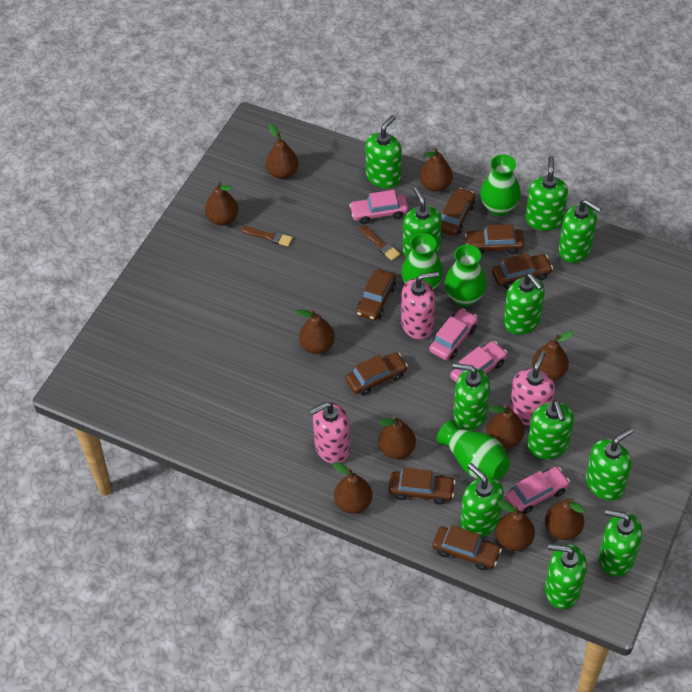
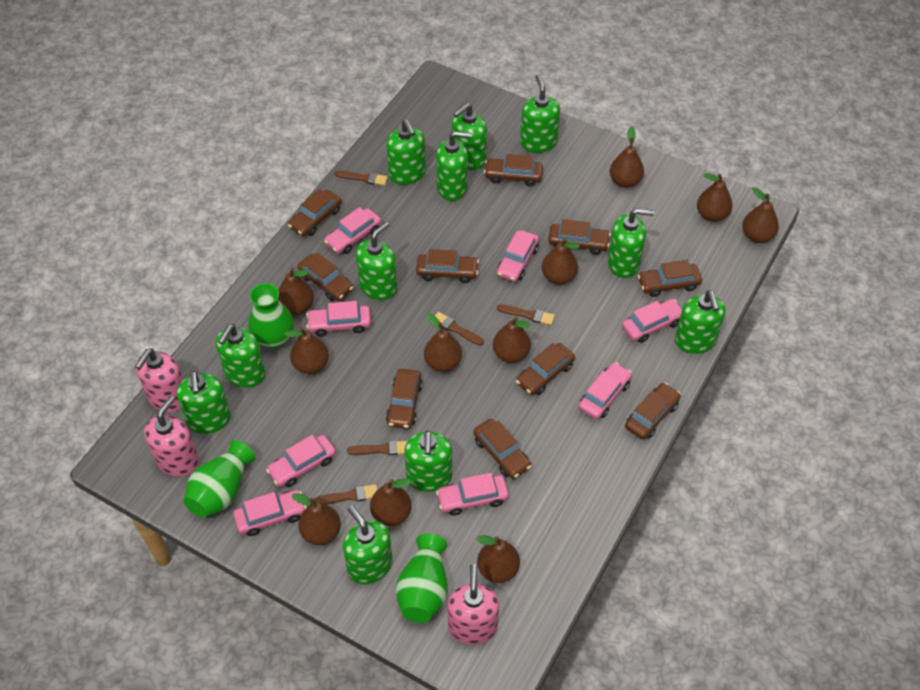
brown brush: 2 -> 5
brown car: 7 -> 10
brown pear: 10 -> 11
green vase: 4 -> 3
pink car: 4 -> 8

